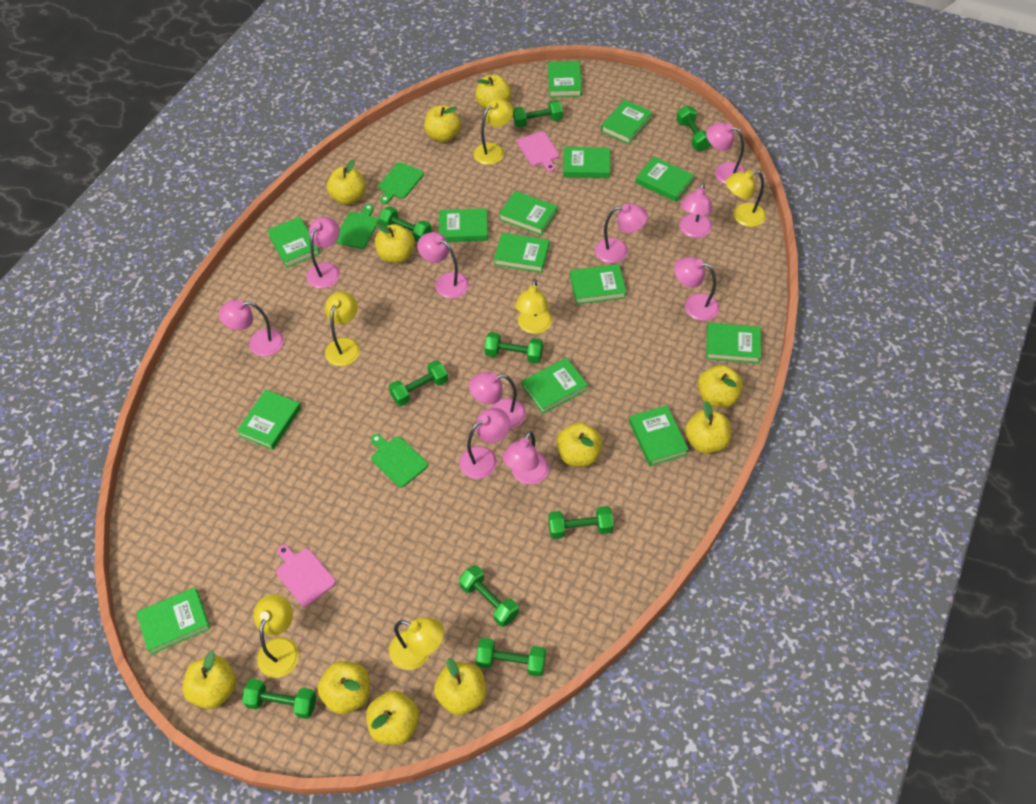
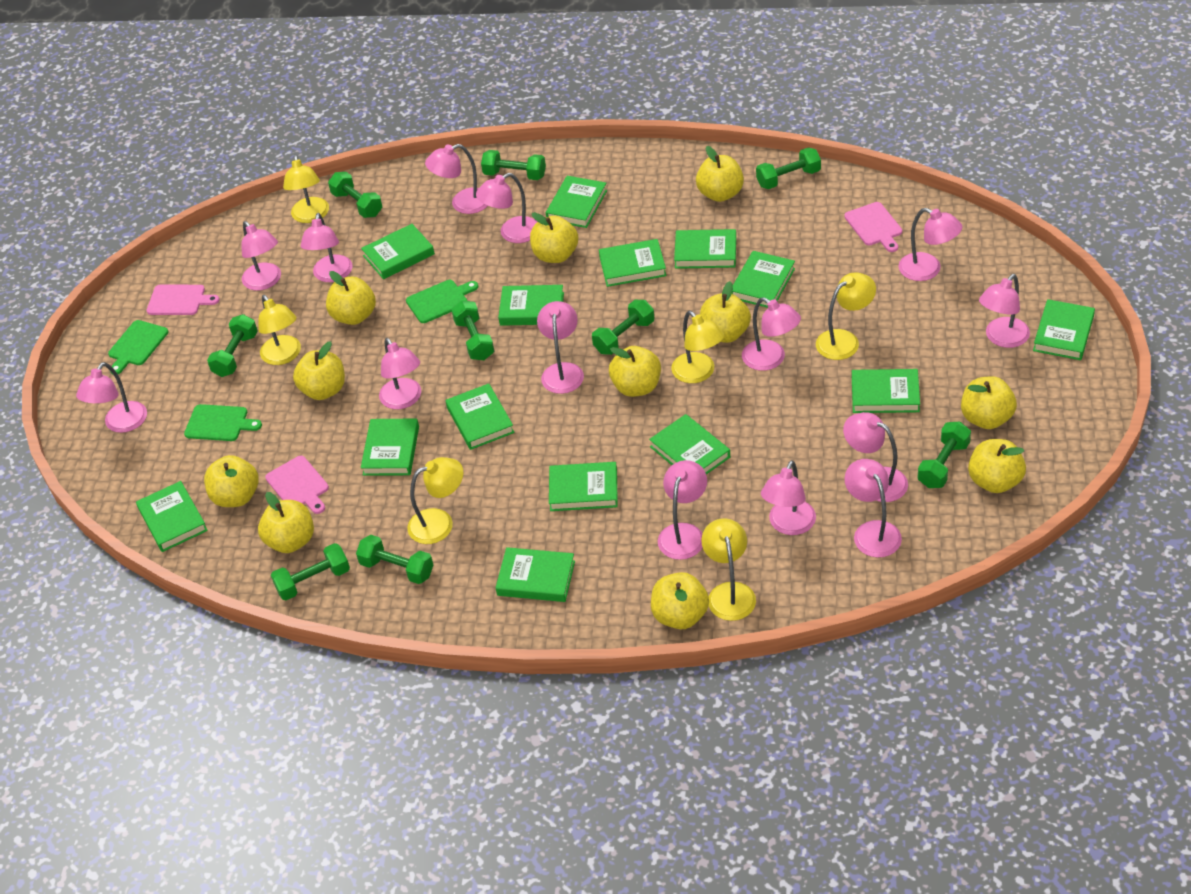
pink cutting board: 2 -> 3
pink lamp: 10 -> 14

